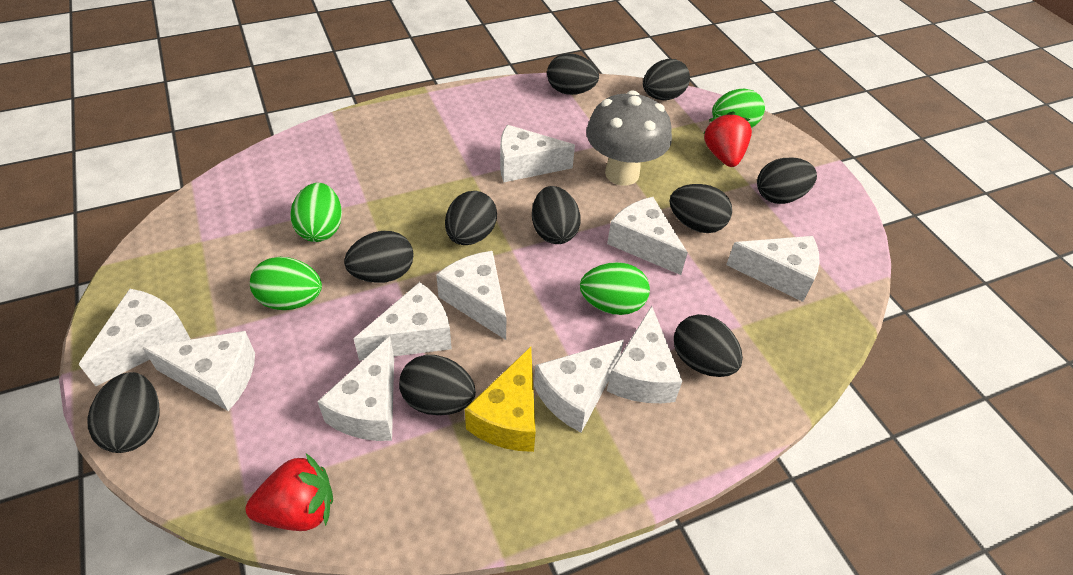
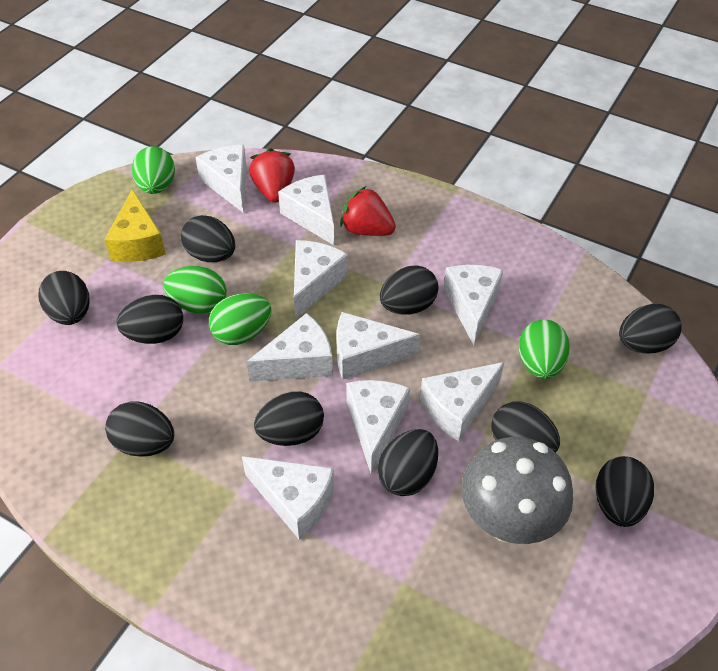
white cheese: 10 -> 9

